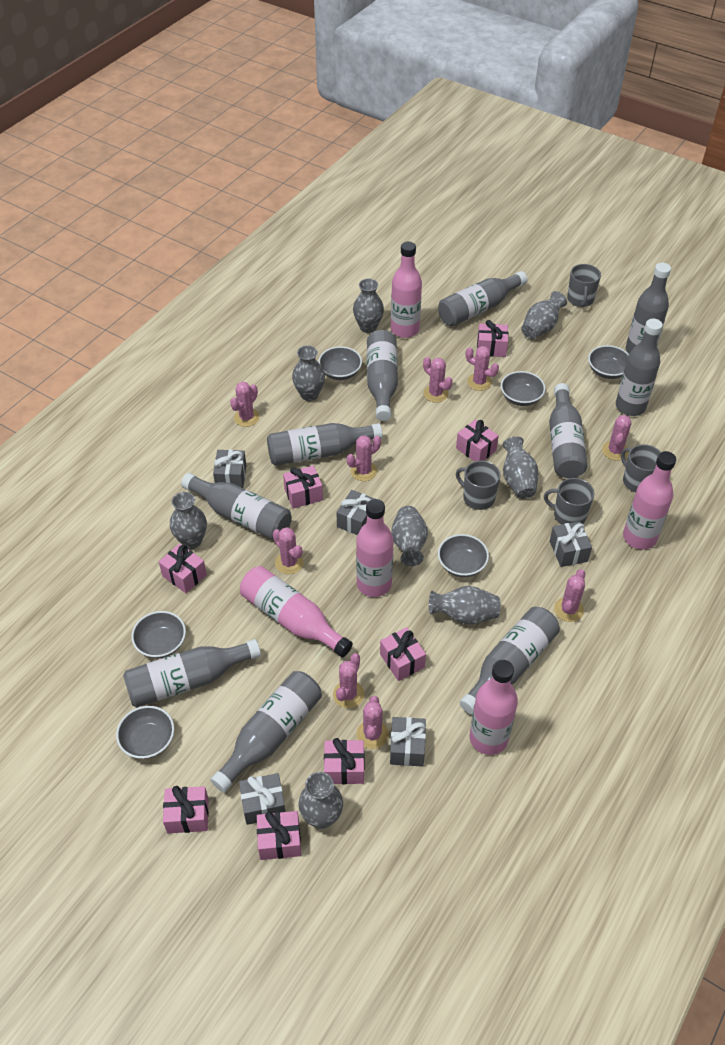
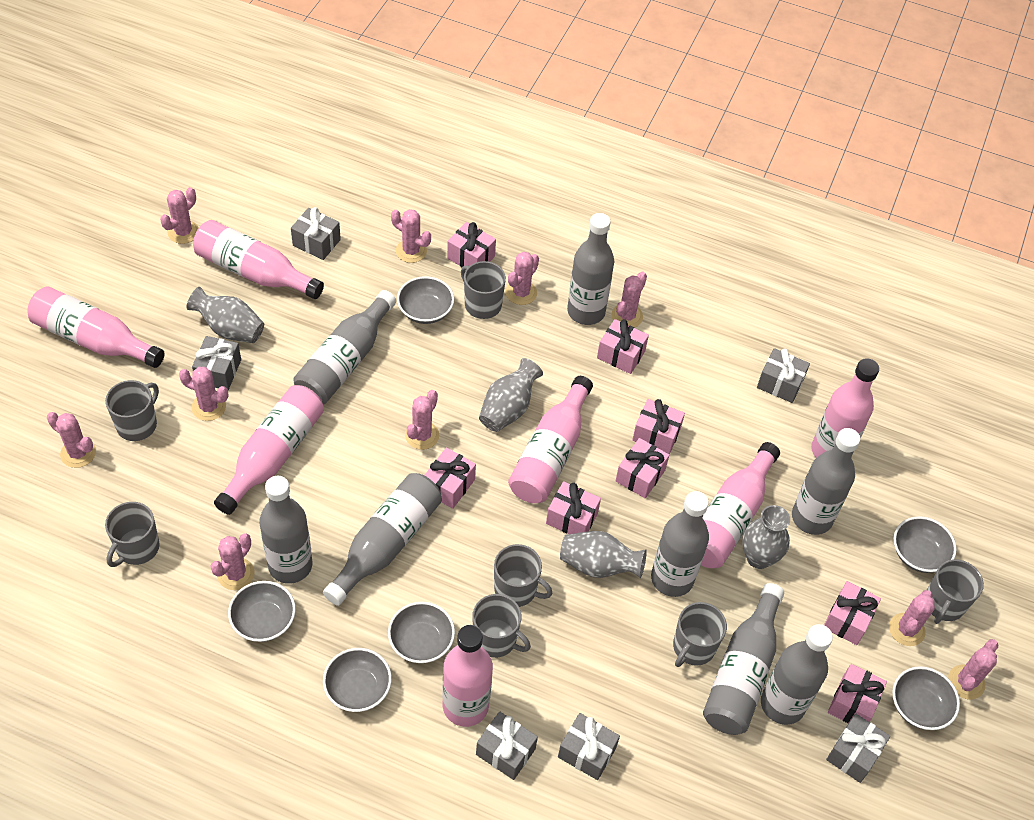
grey bottle: 10 -> 8
grey gift: 5 -> 6
grey mug: 4 -> 7
grey vase: 8 -> 4
pink bottle: 5 -> 7
pink cactus: 9 -> 10

